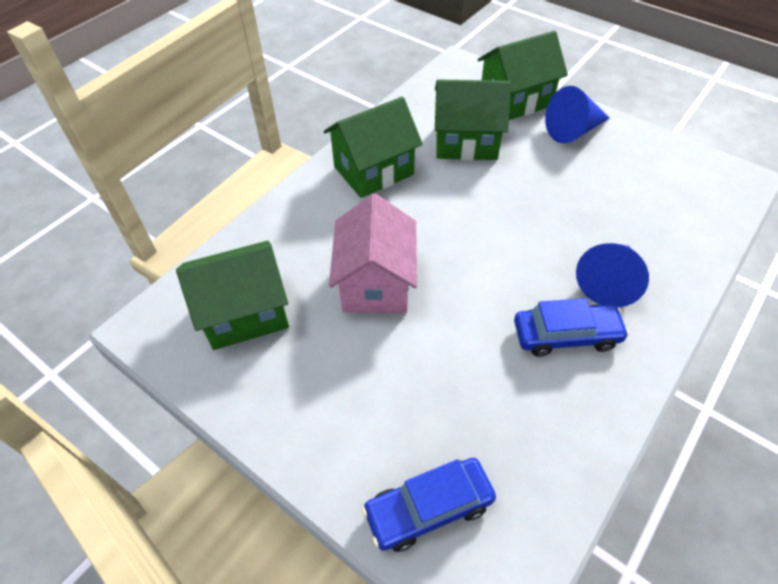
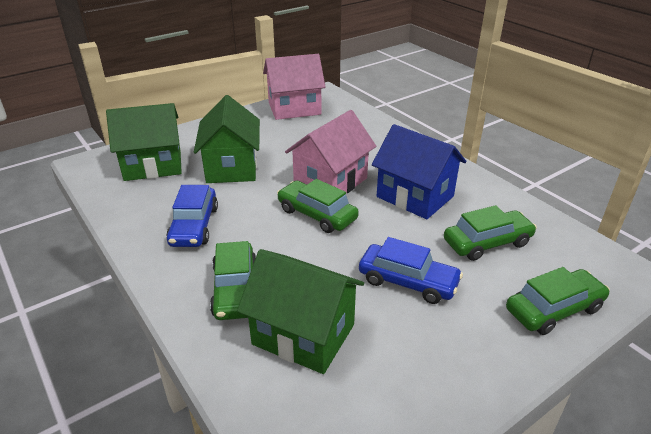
blue cone: 2 -> 0
blue house: 0 -> 1
green car: 0 -> 4
green house: 4 -> 3
pink house: 1 -> 2

